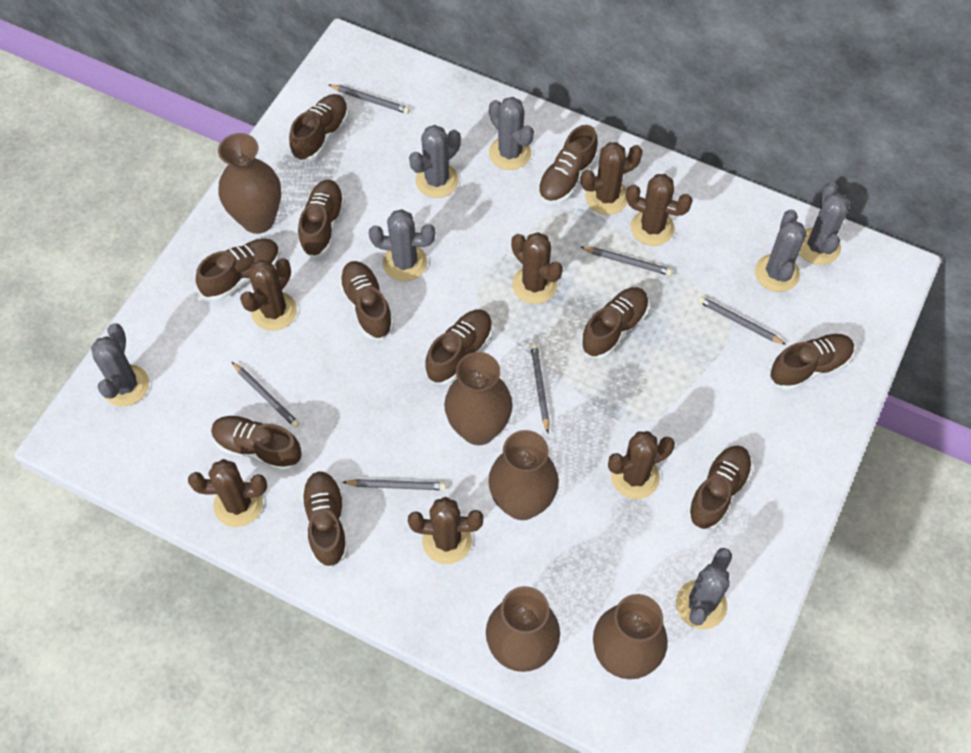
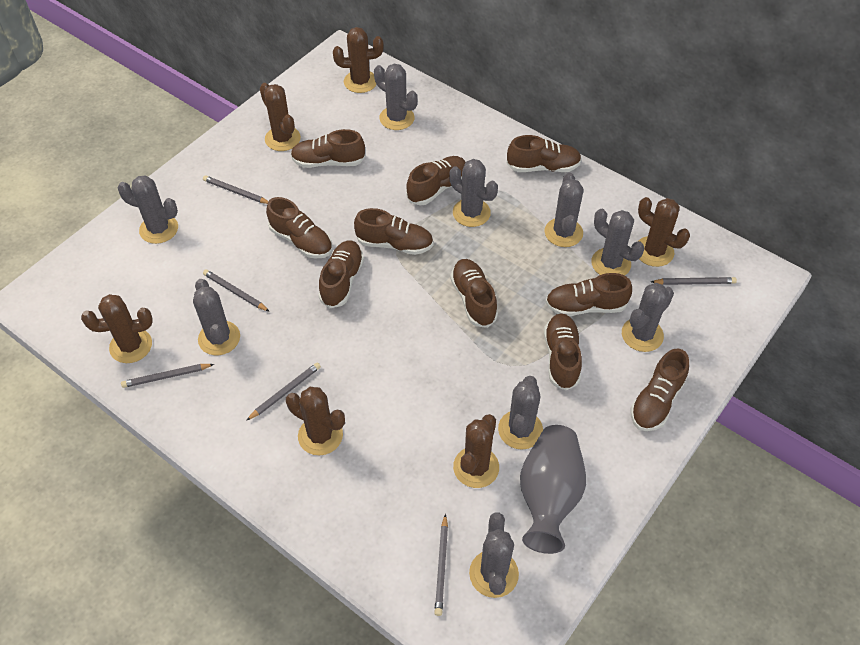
brown cactus: 7 -> 6
brown shoe: 11 -> 10
brown vase: 5 -> 0
grey cactus: 7 -> 9
grey vase: 0 -> 1

